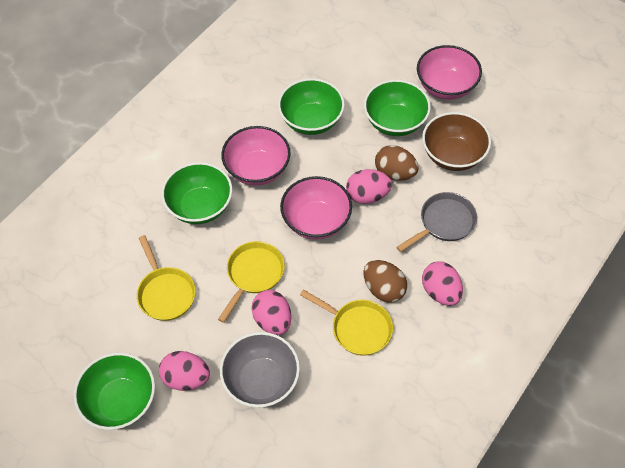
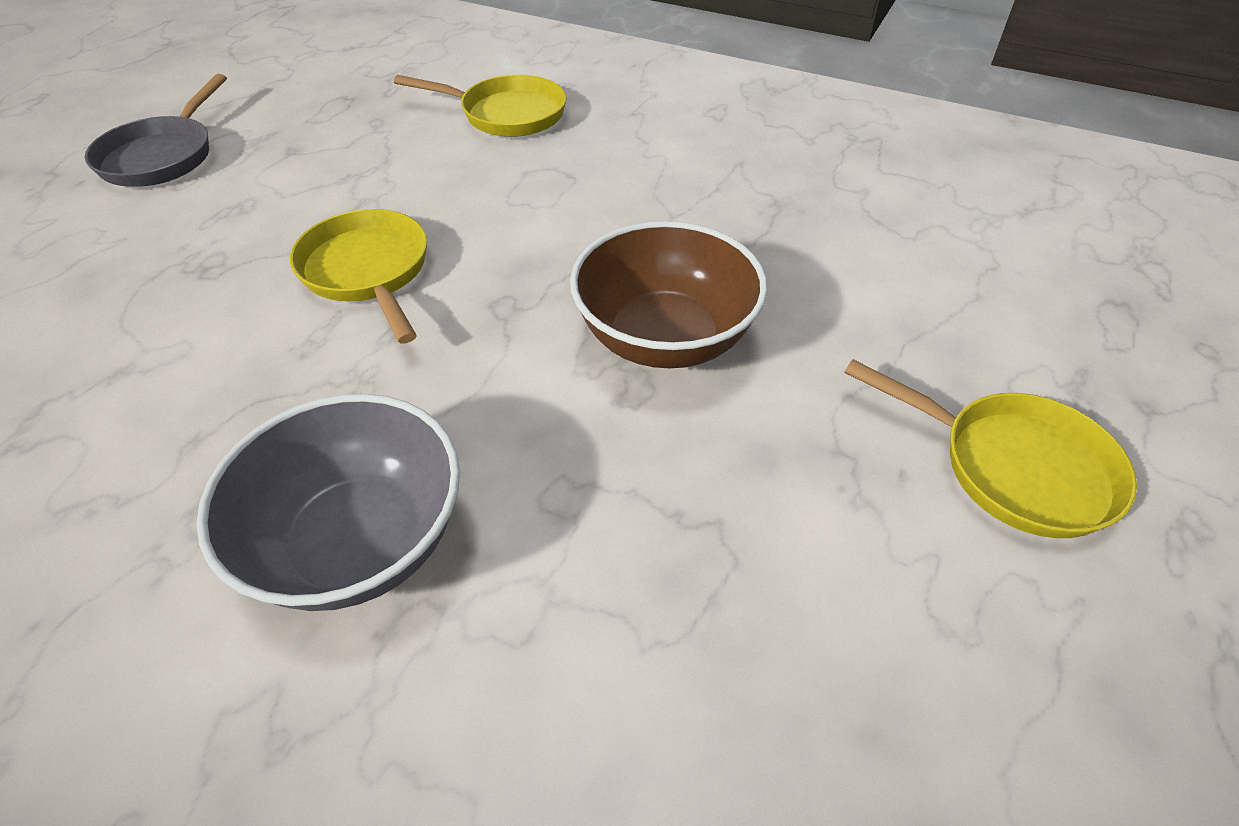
brown egg: 2 -> 0
green bowl: 4 -> 0
pink bowl: 3 -> 0
pink egg: 4 -> 0

